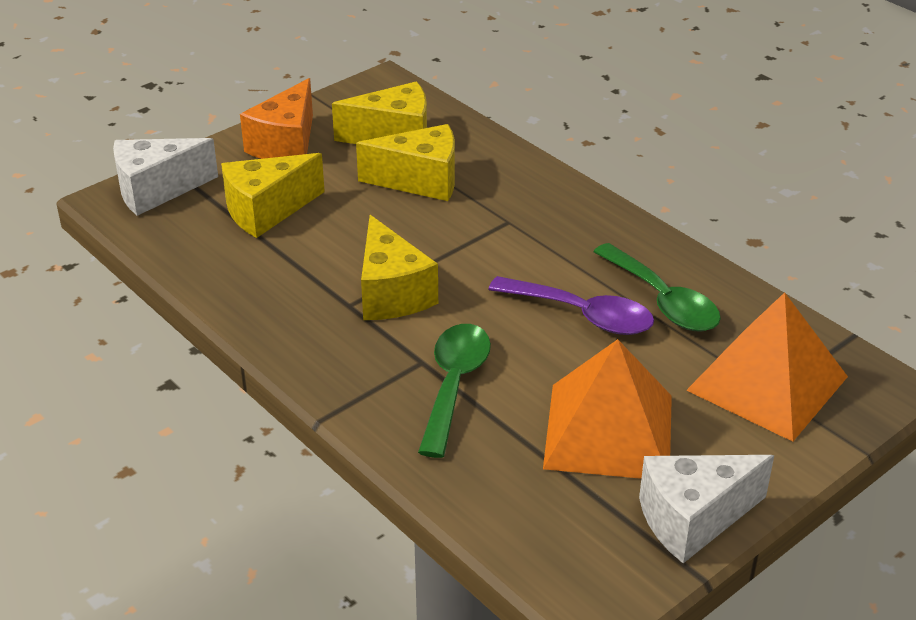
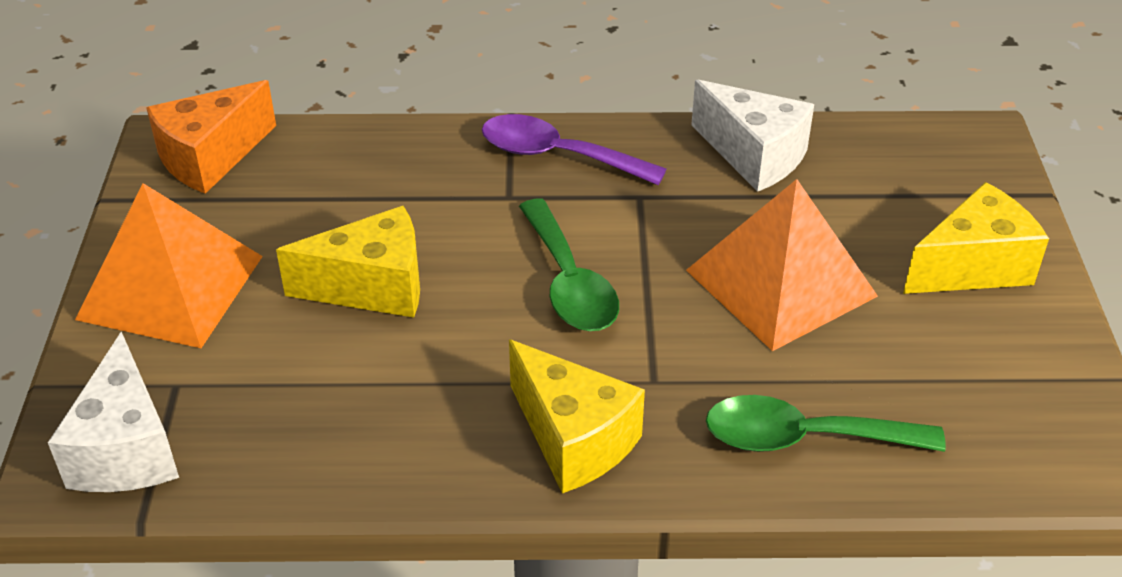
yellow cheese: 4 -> 3

